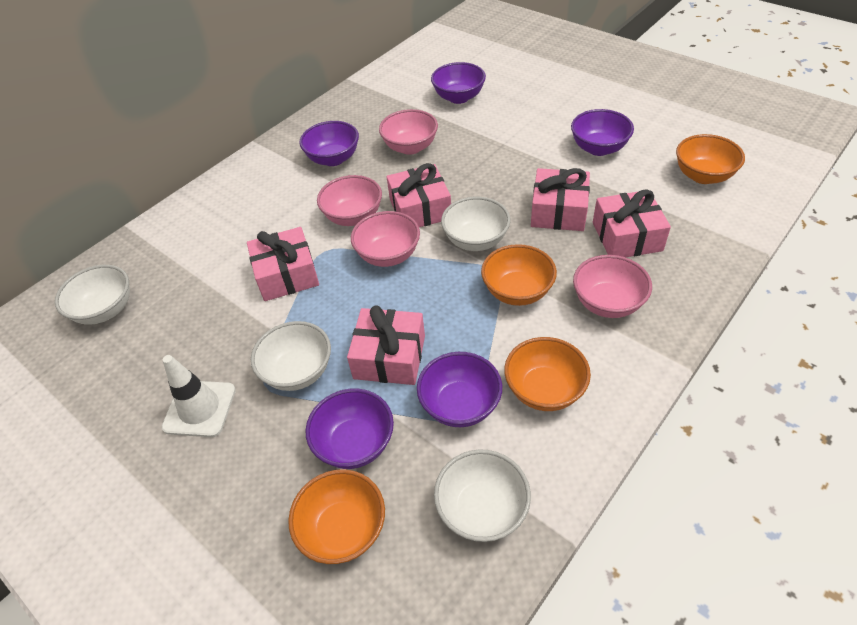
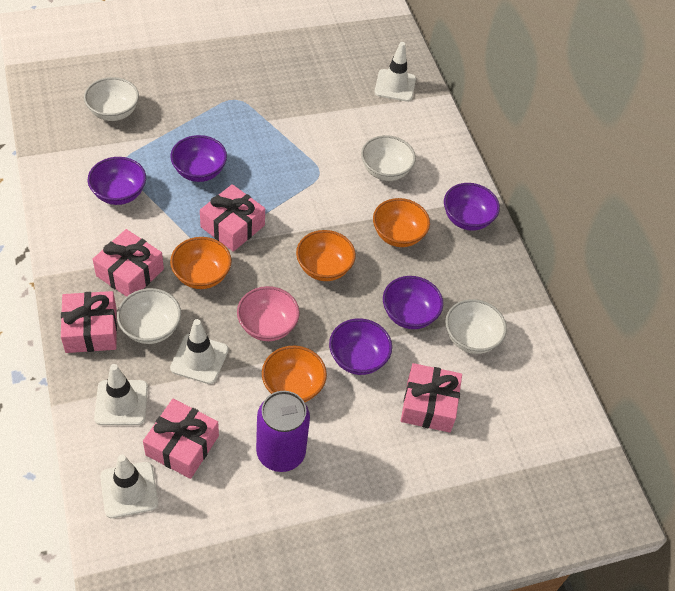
pink bowl: 4 -> 1
purple can: 0 -> 1
white traffic cone: 1 -> 4

